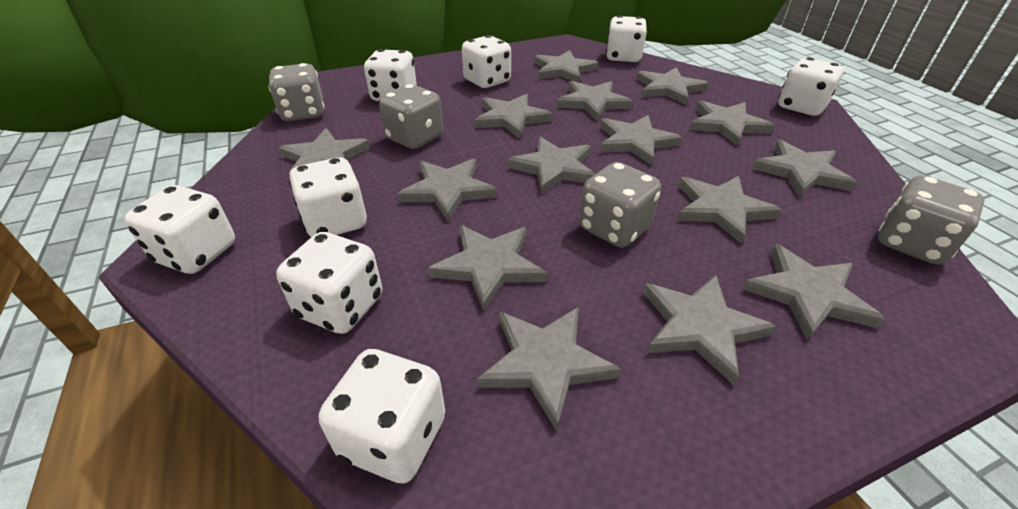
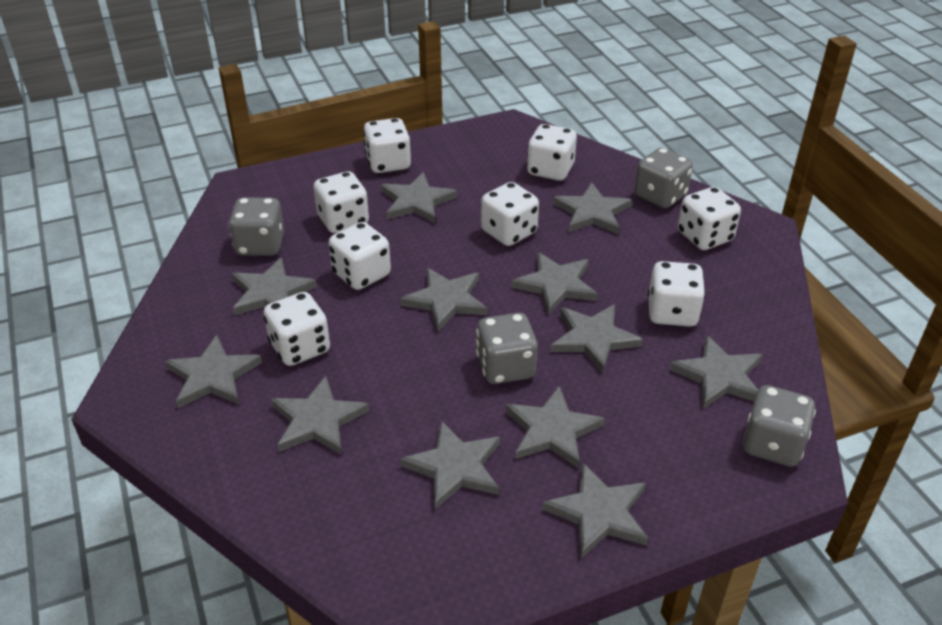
grey star: 15 -> 12

